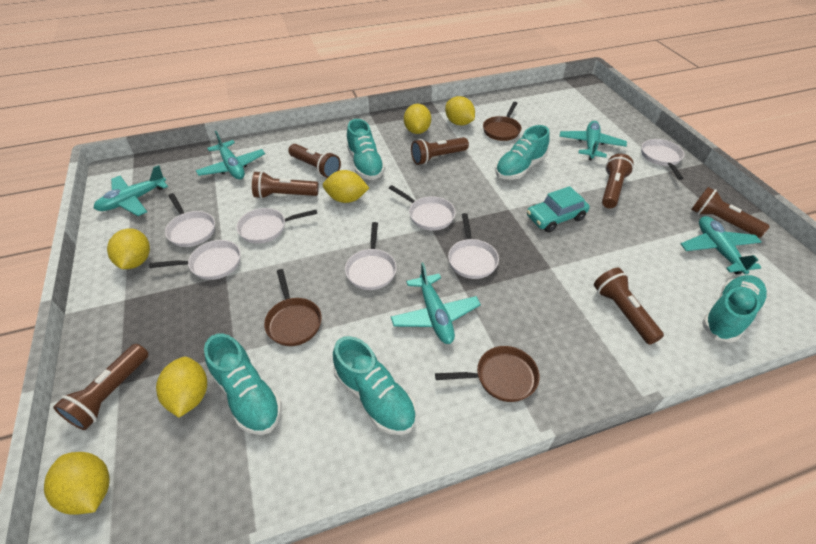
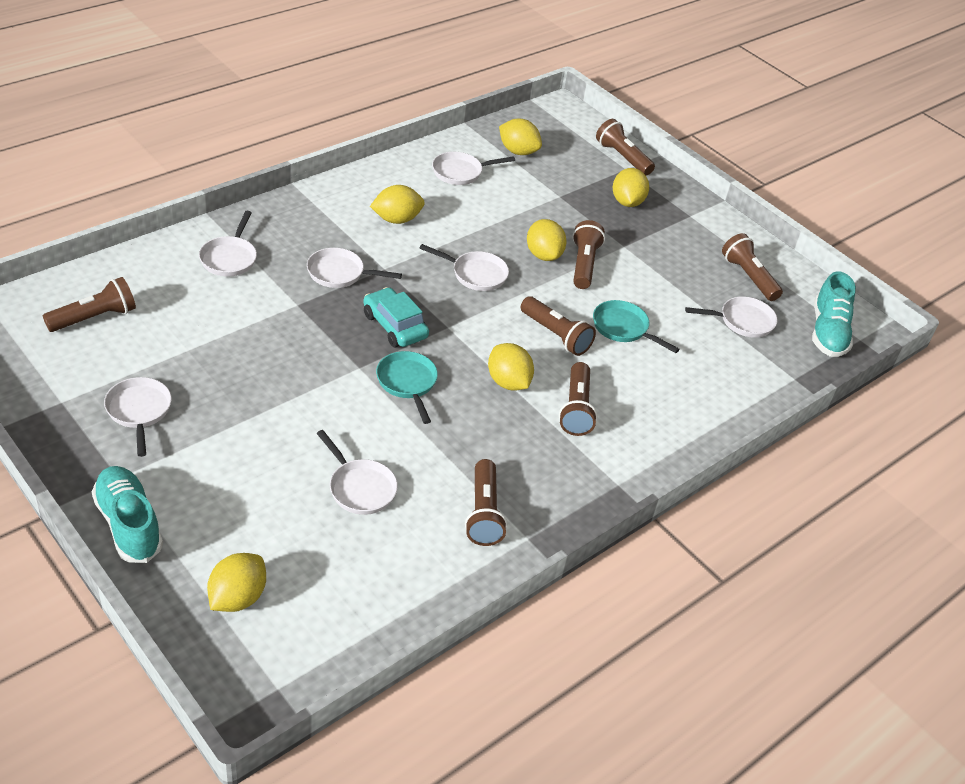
brown pan: 3 -> 0
turquoise pan: 0 -> 2
turquoise plane: 5 -> 0
turquoise shoe: 5 -> 2

